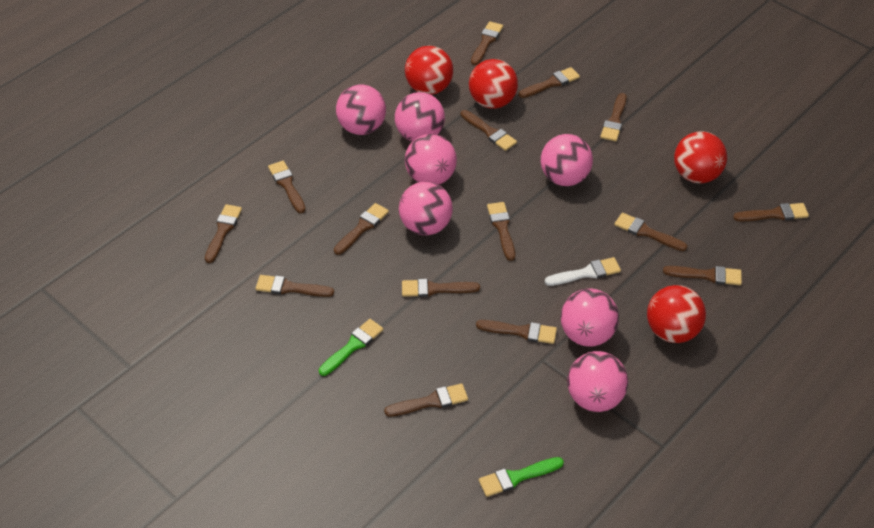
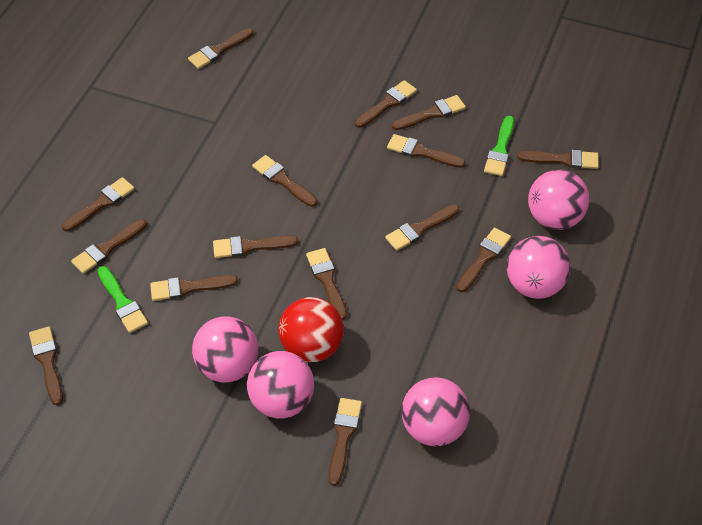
pink ball: 7 -> 5
red ball: 4 -> 1
white brush: 1 -> 0

